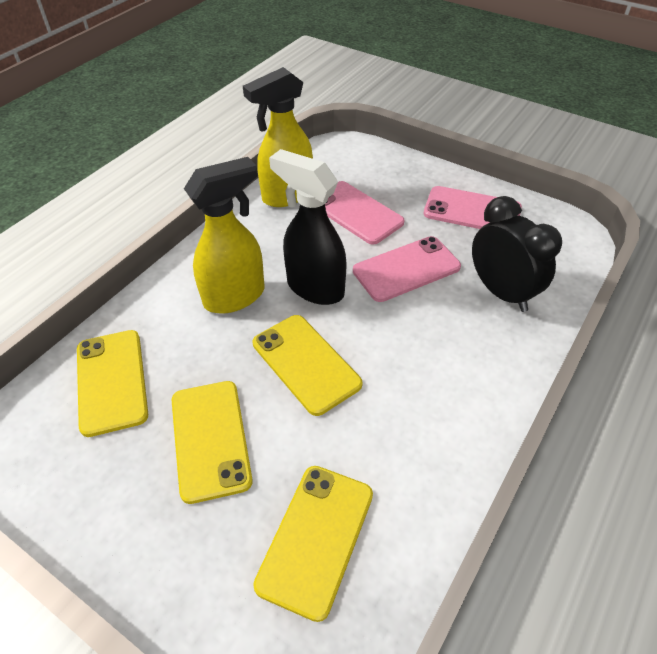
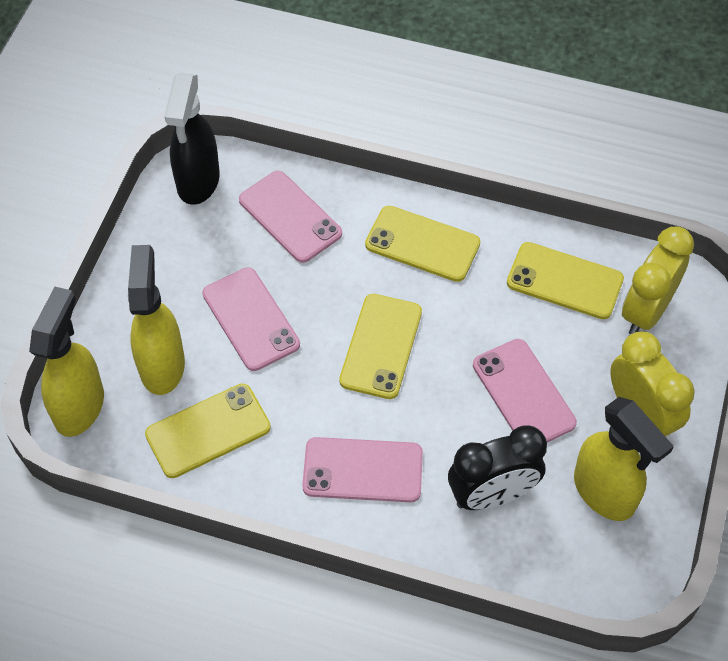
pink phone: 3 -> 4
yellow clock: 0 -> 2
yellow spray bottle: 2 -> 3

